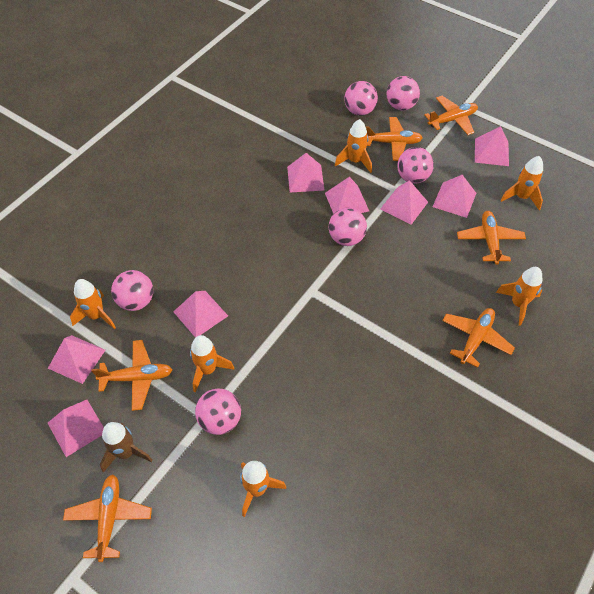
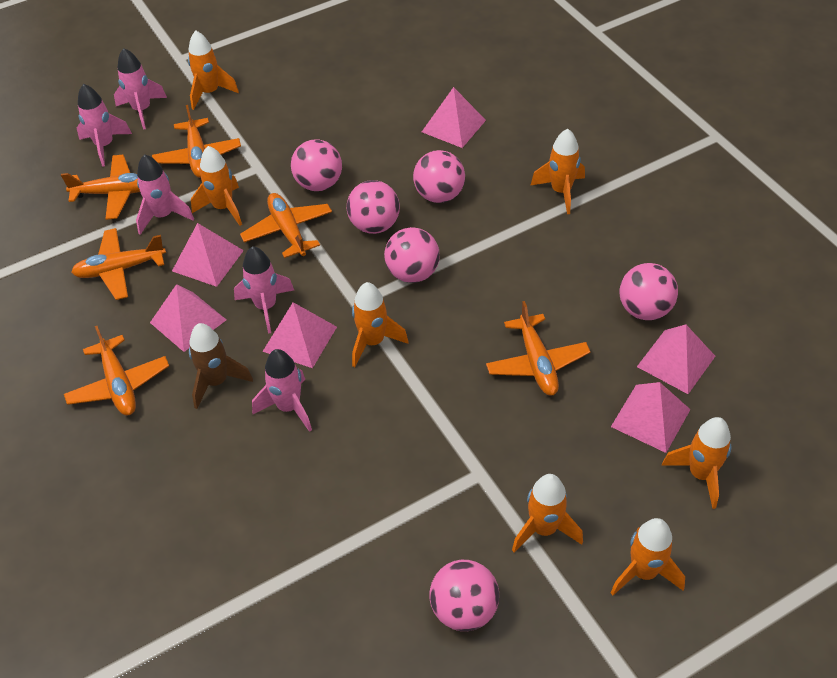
orange rocket: 6 -> 7
pink pyramid: 8 -> 6
pink rocket: 0 -> 5

